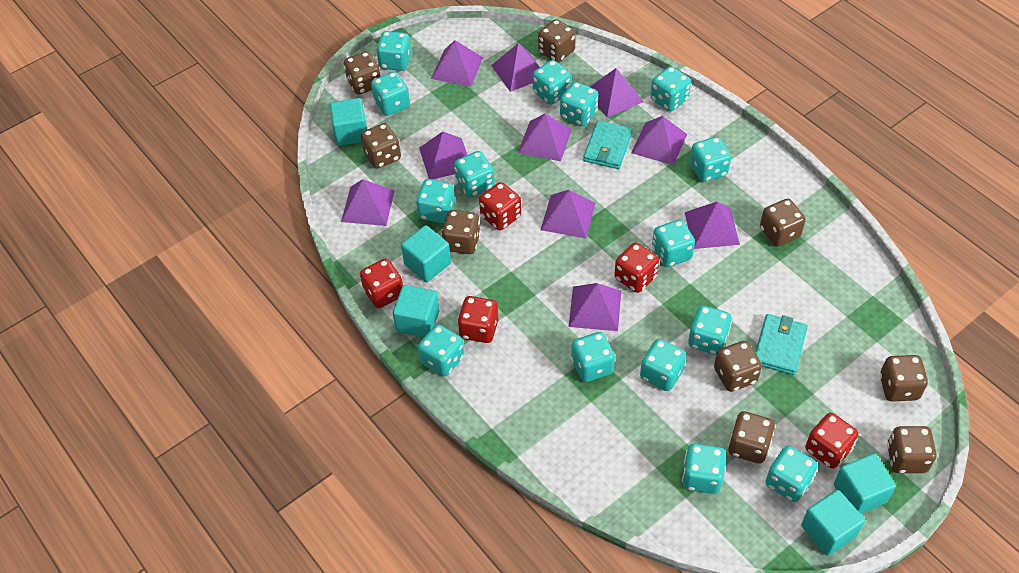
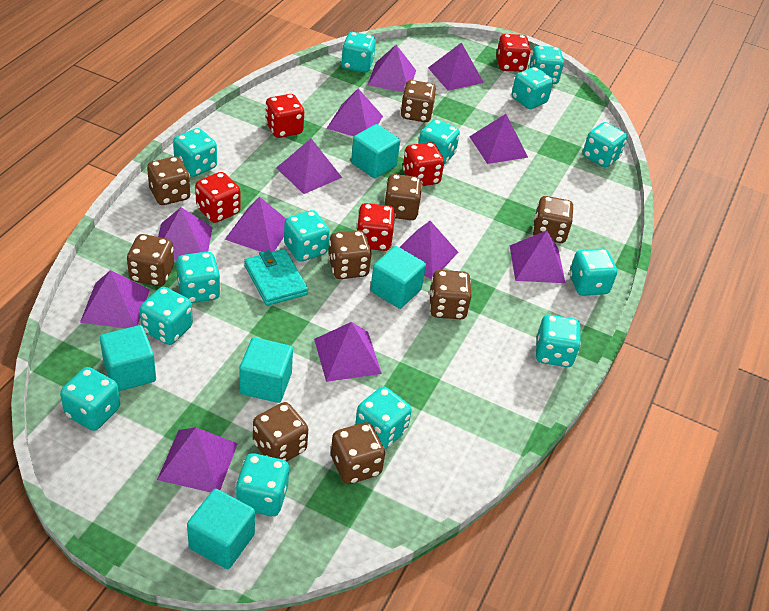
purple pyramid: 10 -> 12
turquoise dice: 15 -> 14
turquoise wallet: 2 -> 1

